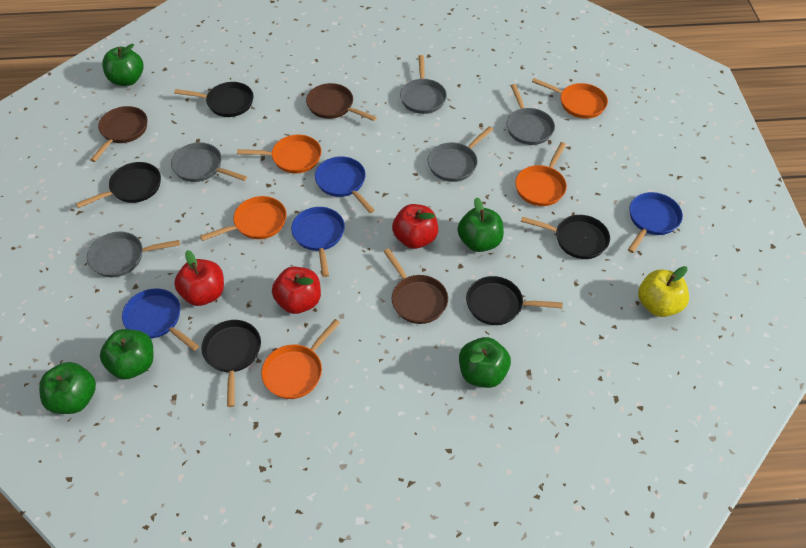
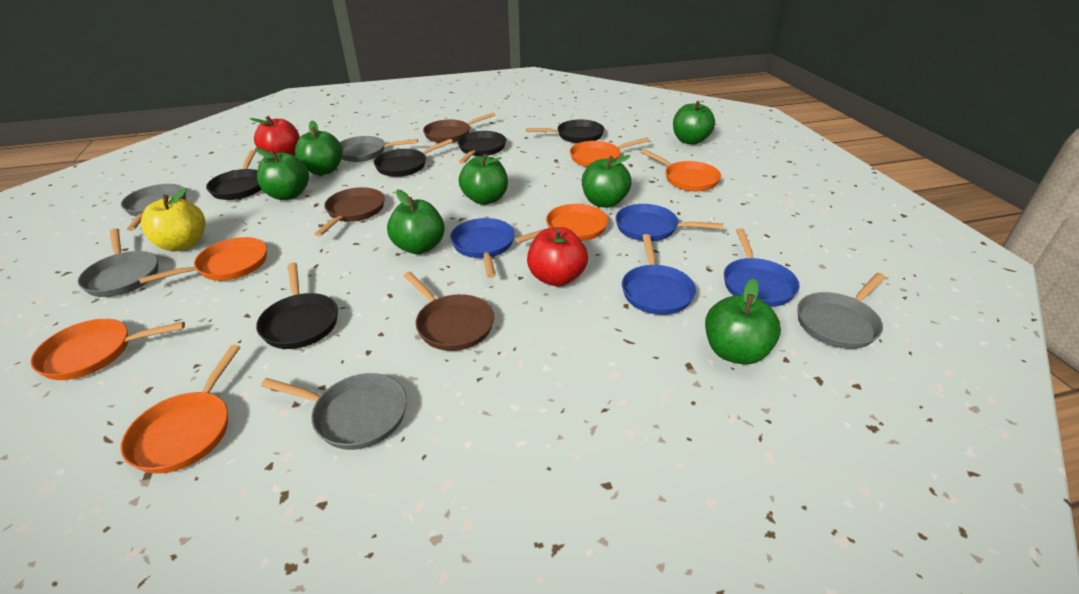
green apple: 5 -> 7
orange pan: 5 -> 6
red apple: 3 -> 2

